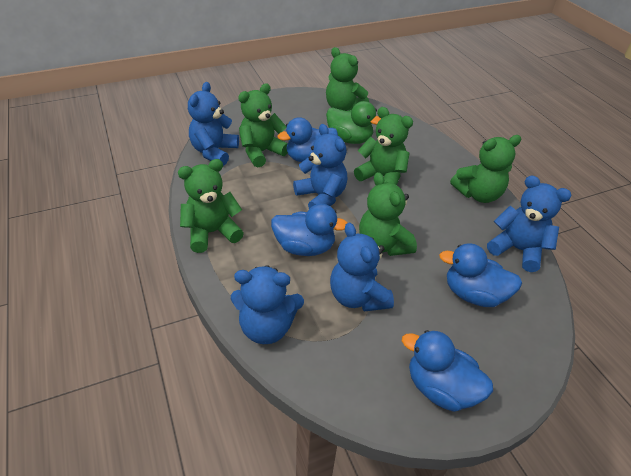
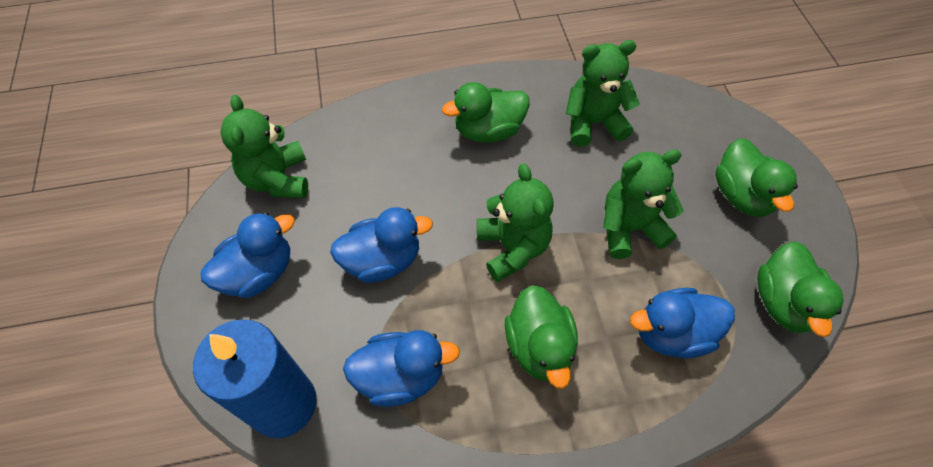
blue candle: 0 -> 1
blue teddy bear: 5 -> 0
green duck: 1 -> 4
green teddy bear: 6 -> 4

